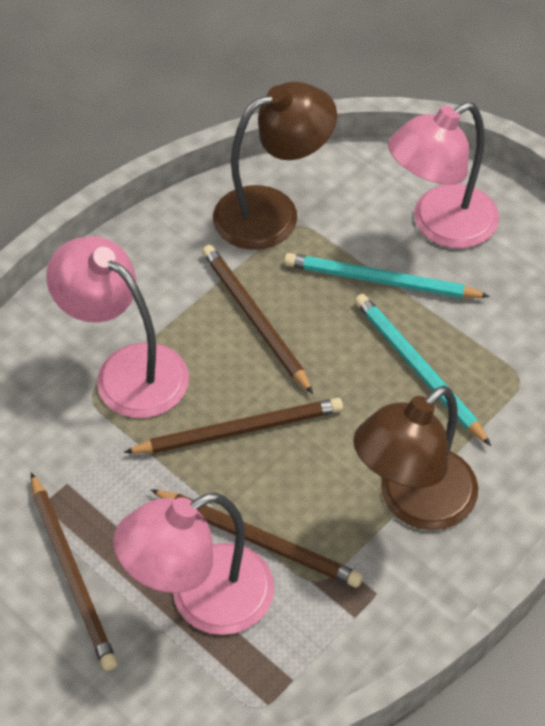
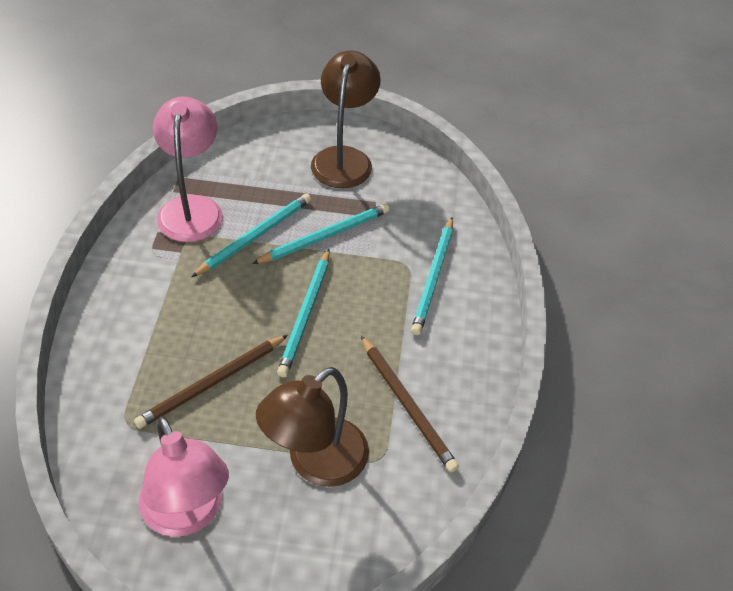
brown pencil: 4 -> 2
pink lamp: 3 -> 2
turquoise pencil: 2 -> 4

